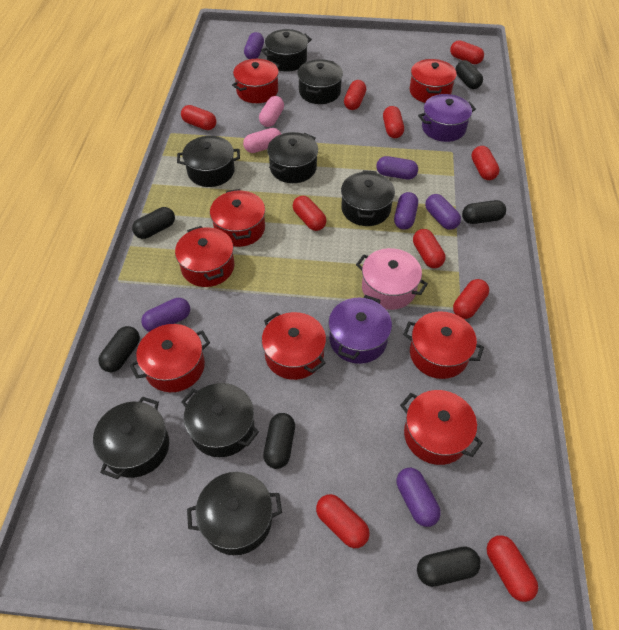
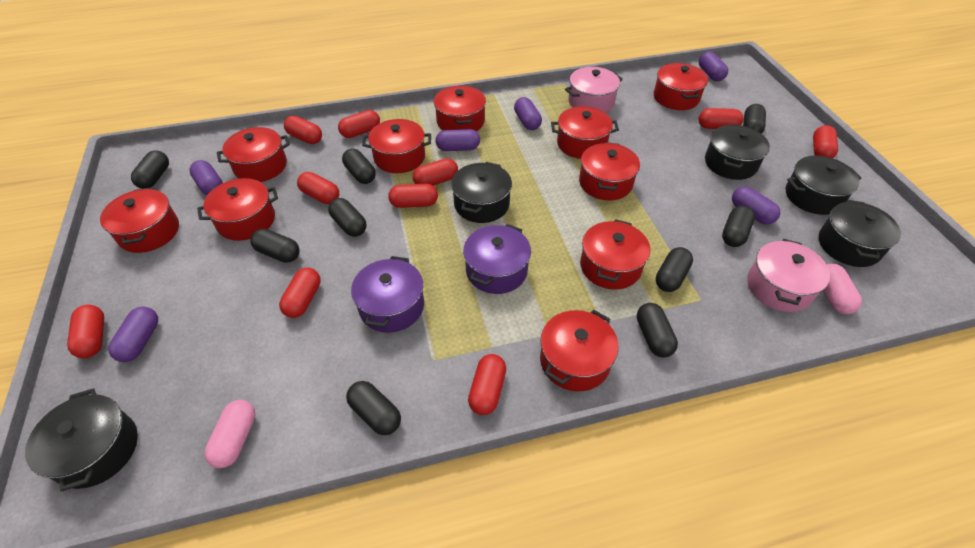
black capsule: 6 -> 9
black pot: 8 -> 5
pink pot: 1 -> 2
red pot: 8 -> 10

